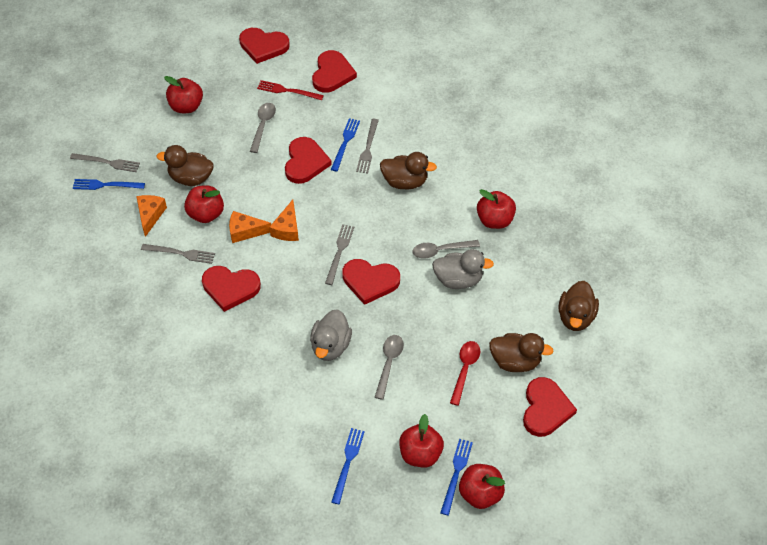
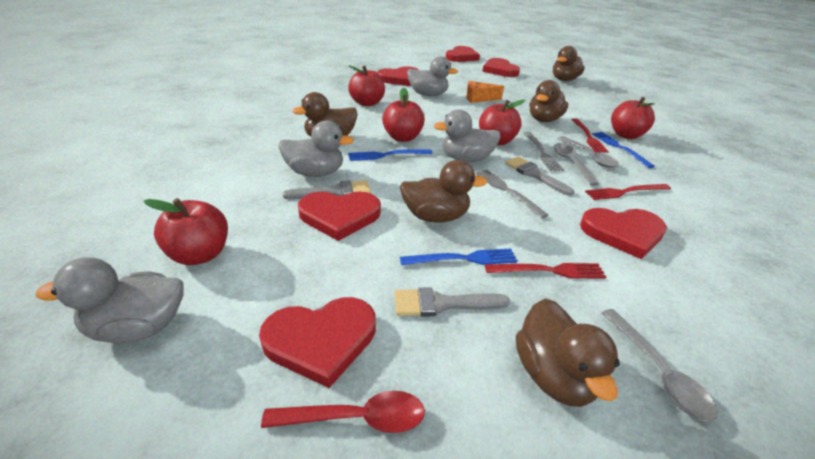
blue fork: 4 -> 3
brown duck: 4 -> 5
grey brush: 0 -> 3
grey duck: 2 -> 4
grey fork: 4 -> 2
orange cheese: 3 -> 1
red fork: 1 -> 3

